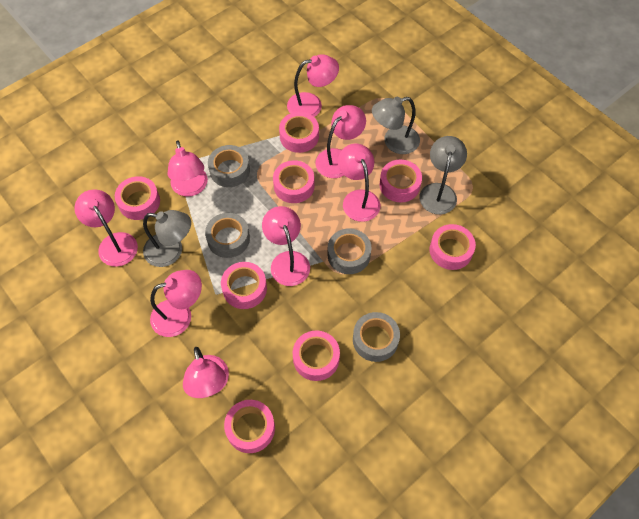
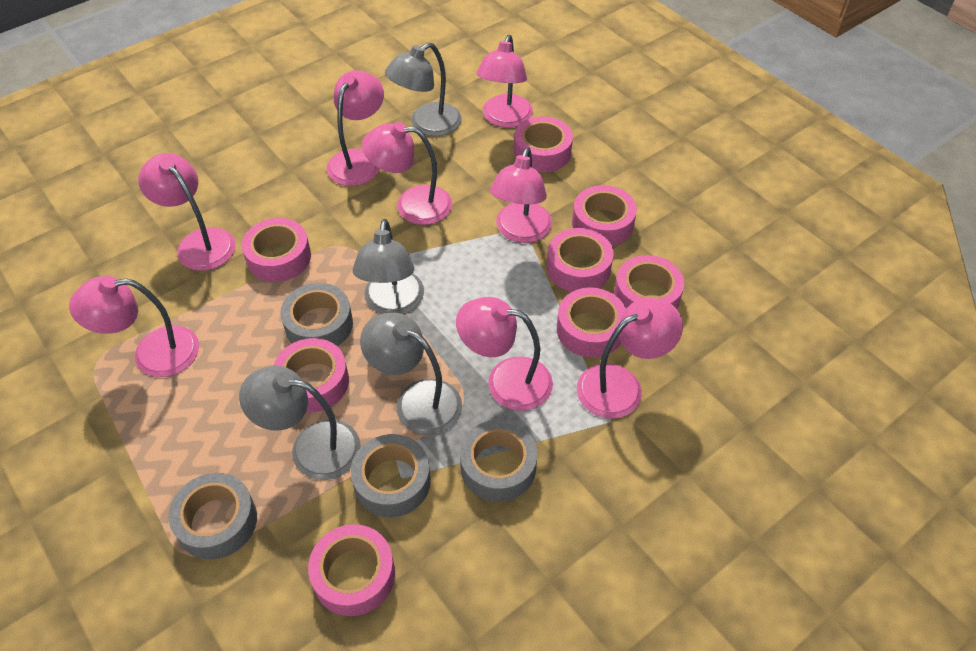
grey lamp: 3 -> 4

